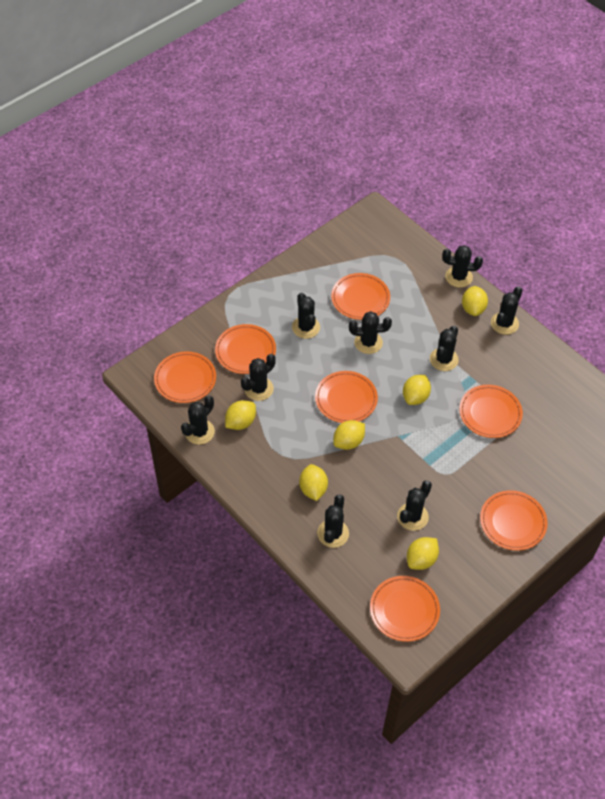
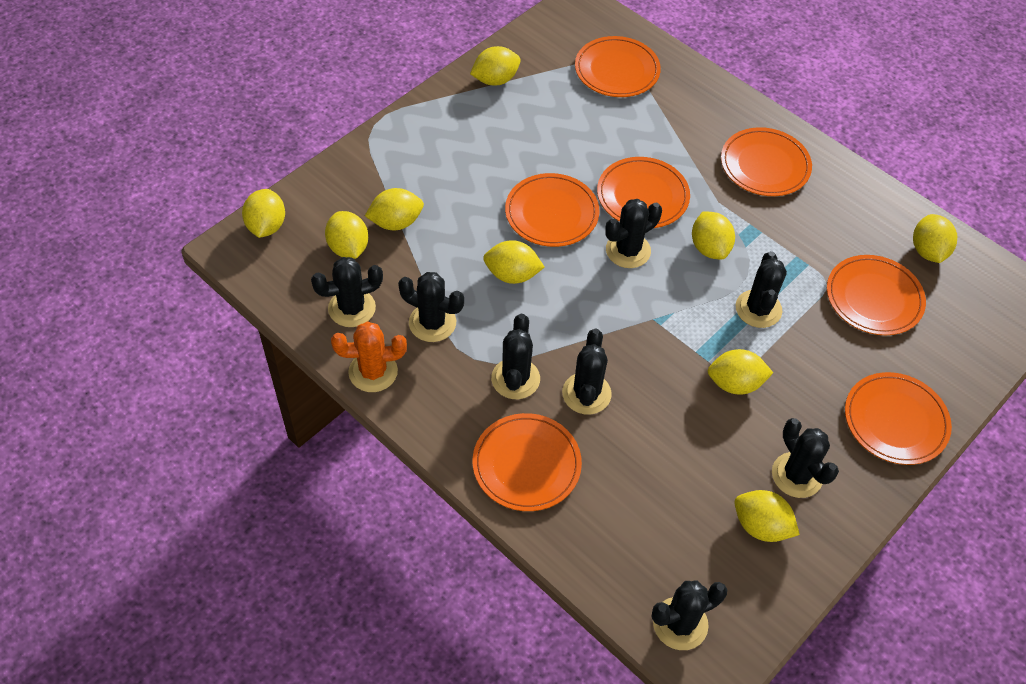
black cactus: 9 -> 8
orange cactus: 0 -> 1
yellow lemon: 6 -> 9

